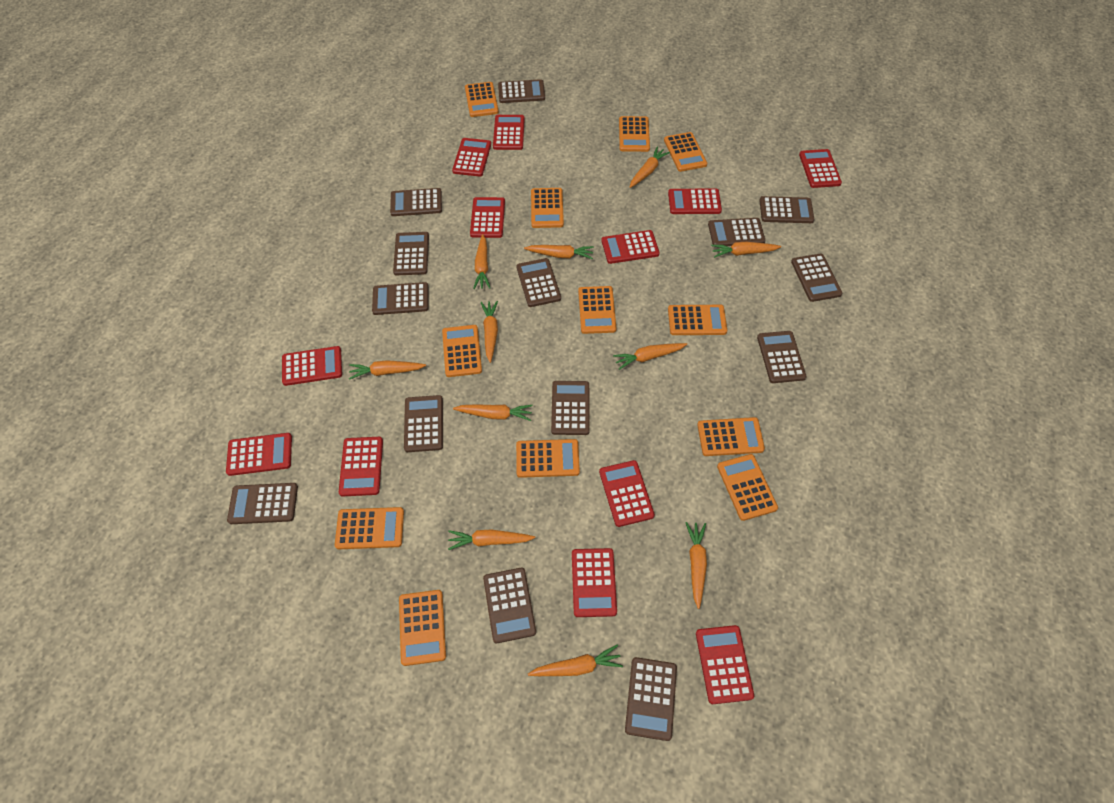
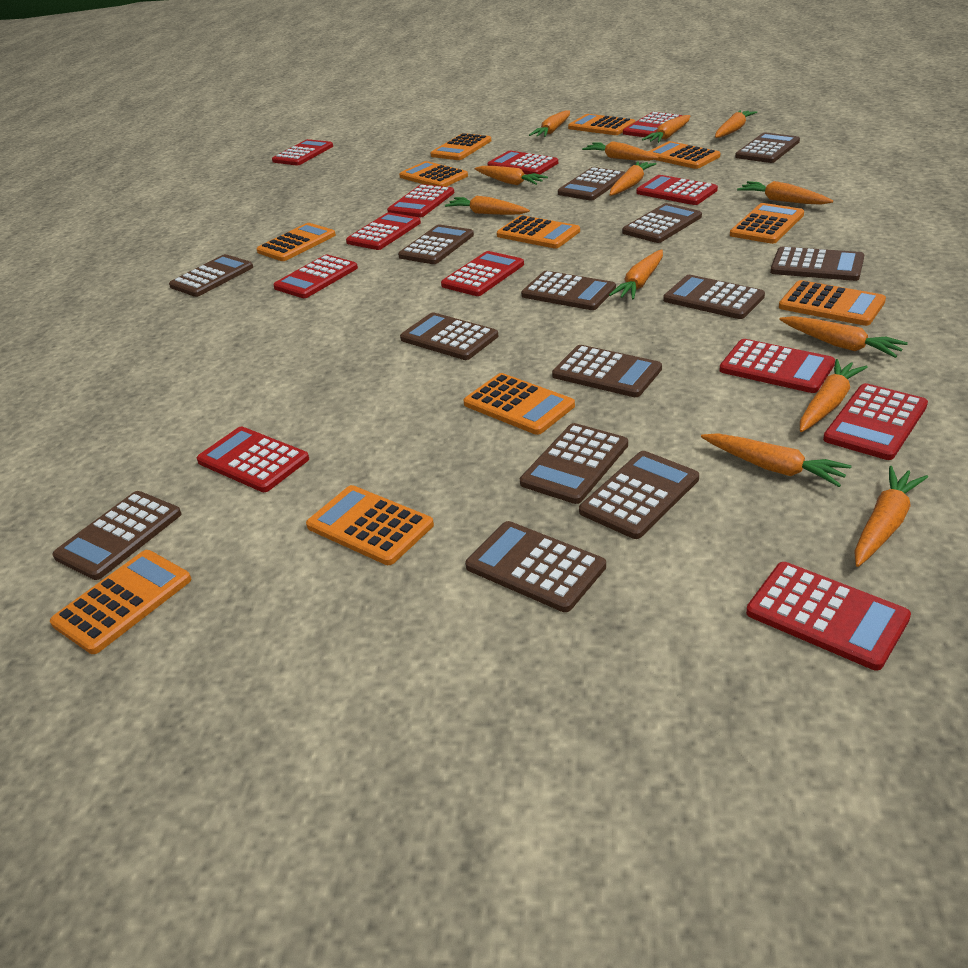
orange calculator: 12 -> 11
orange carrot: 11 -> 13

